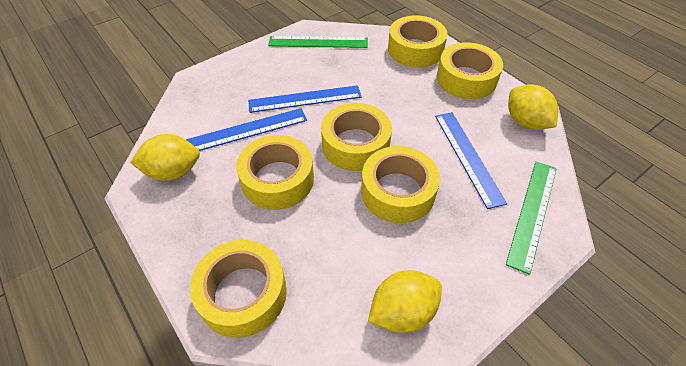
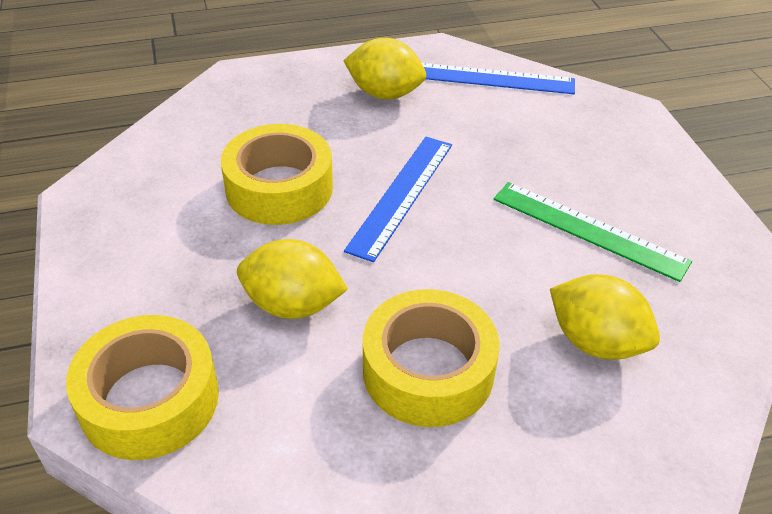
blue ruler: 3 -> 2
green ruler: 2 -> 1
yellow tape: 6 -> 3

